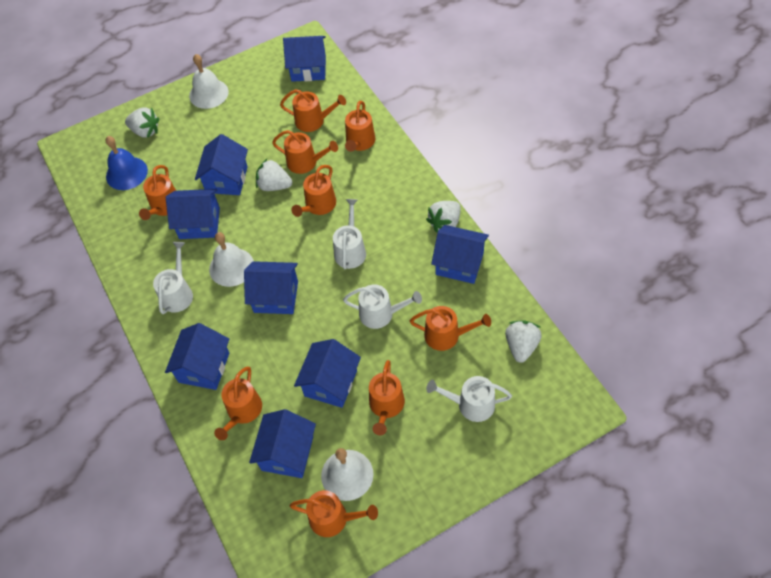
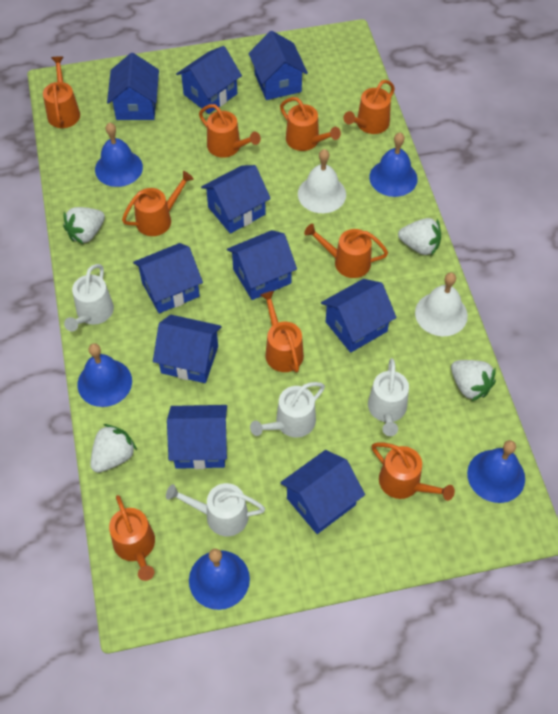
blue bell: 1 -> 5
blue house: 8 -> 10
white bell: 3 -> 2

